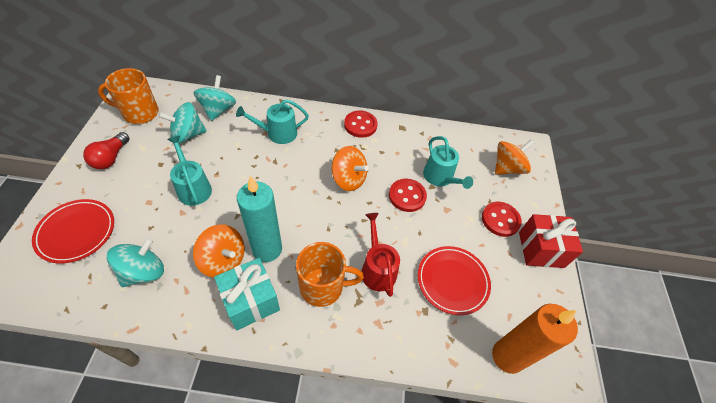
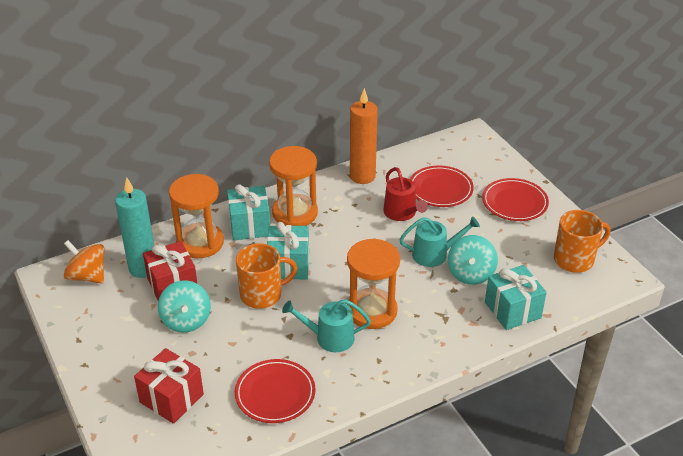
orange hourglass: 0 -> 3
orange spinning top: 3 -> 1
red button: 3 -> 0
red gift: 1 -> 2
red light bulb: 1 -> 0
red plate: 2 -> 3
turquoise gift: 1 -> 3
turquoise spinning top: 3 -> 2
turquoise watering can: 3 -> 2

